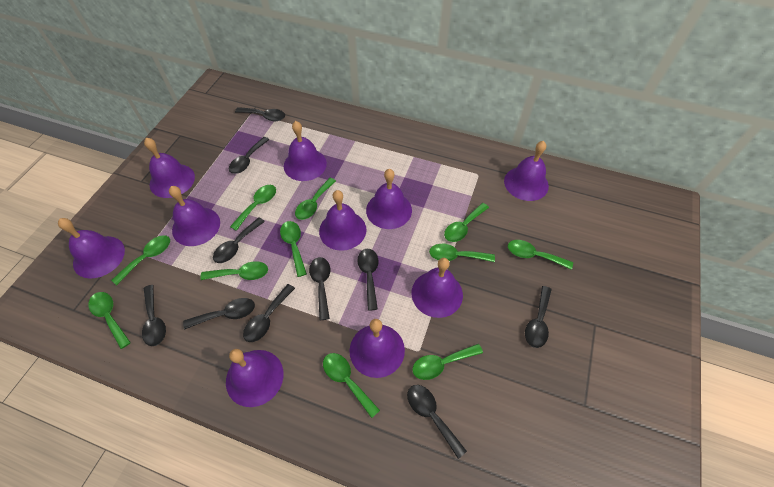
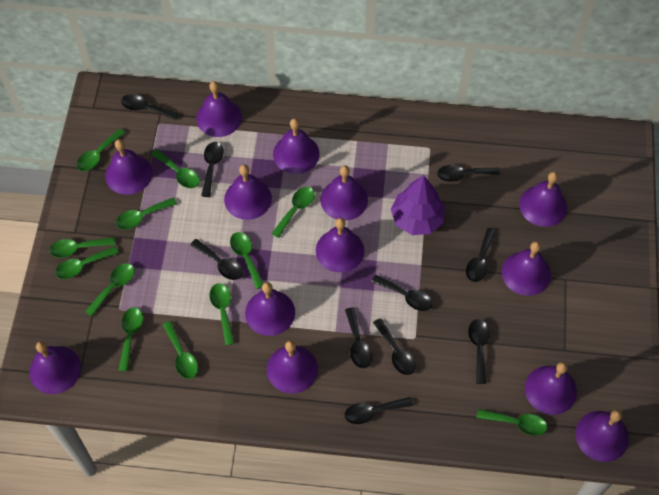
green spoon: 11 -> 12
purple bell: 10 -> 13
purple tree: 0 -> 1

